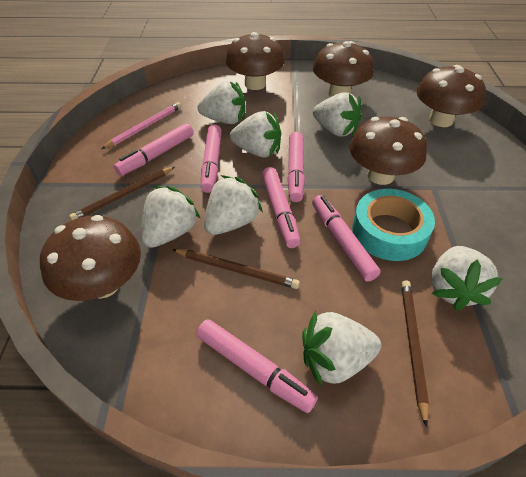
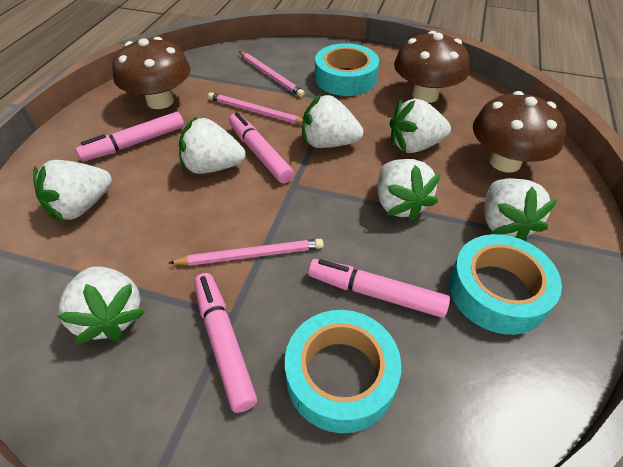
brown mushroom: 5 -> 3
brown pencil: 3 -> 0
pink marker: 6 -> 4
pink pencil: 1 -> 3
turquoise tape: 1 -> 3

